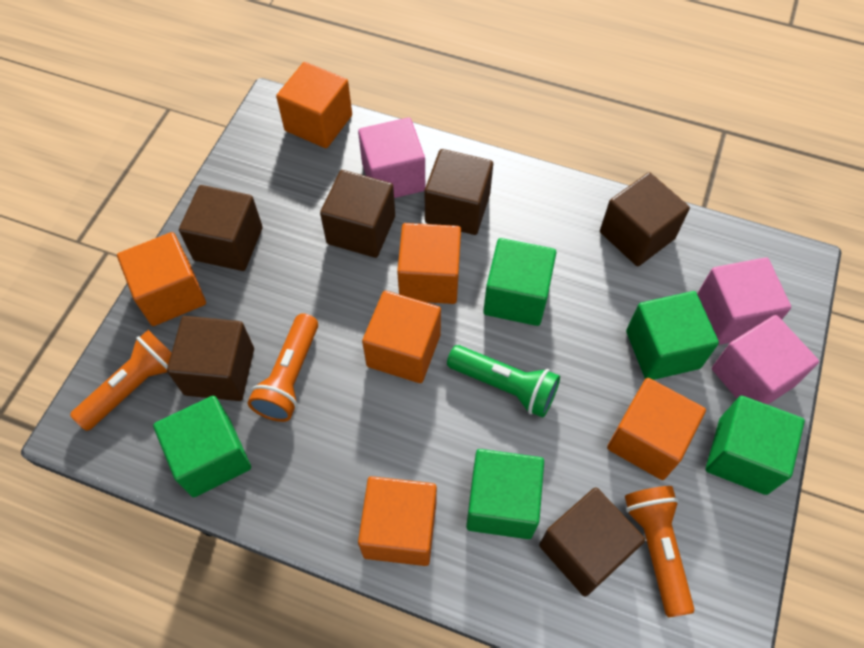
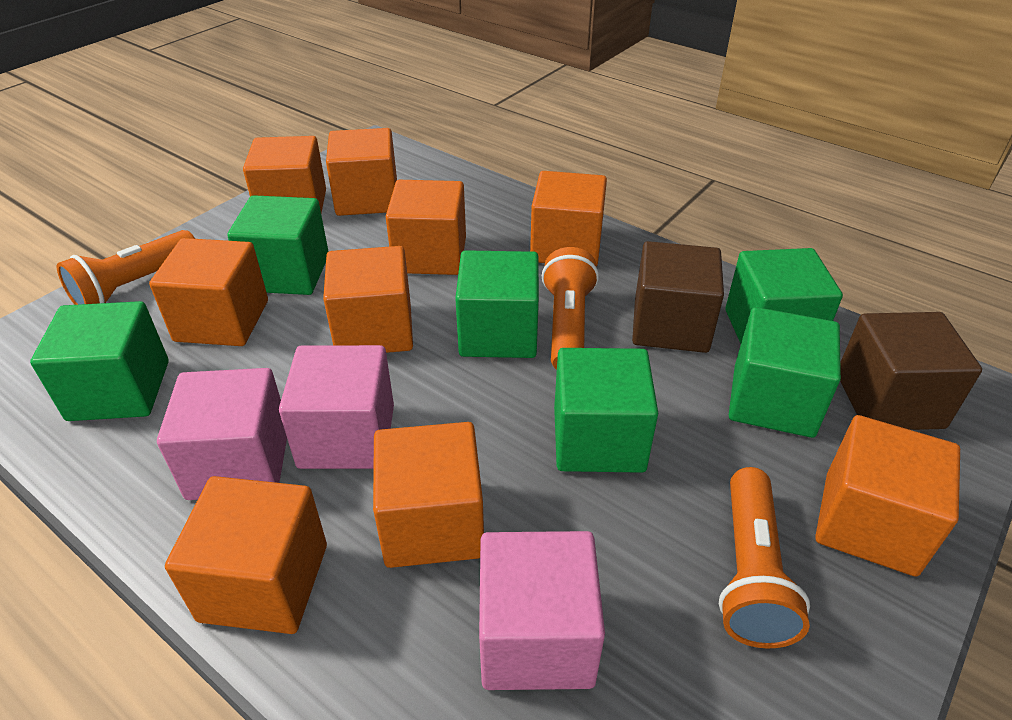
brown cube: 6 -> 2
green cube: 5 -> 6
green flashlight: 1 -> 0
orange cube: 6 -> 9

